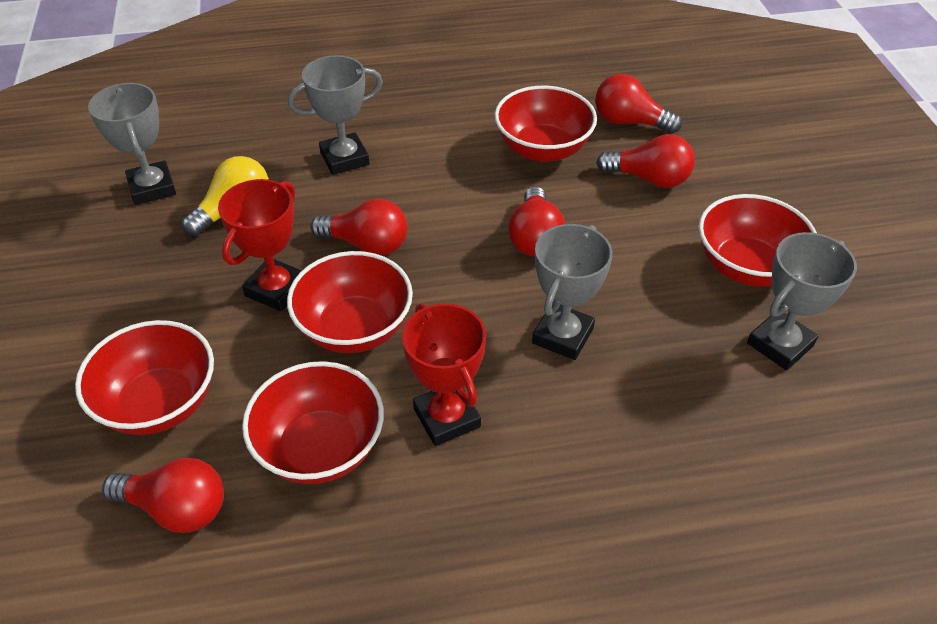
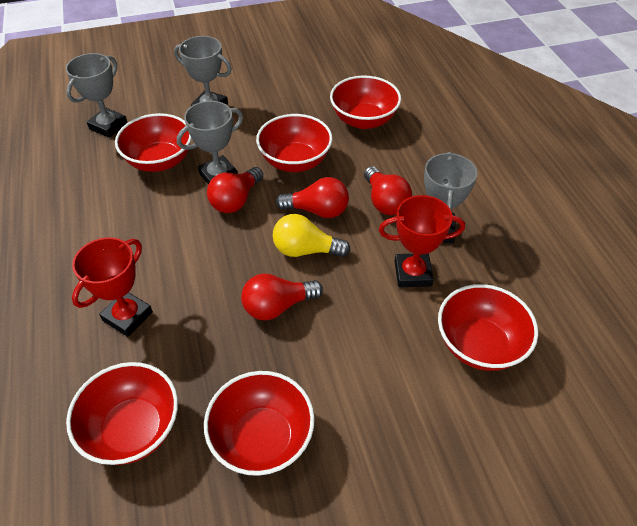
red bowl: 5 -> 6
red light bulb: 5 -> 4

